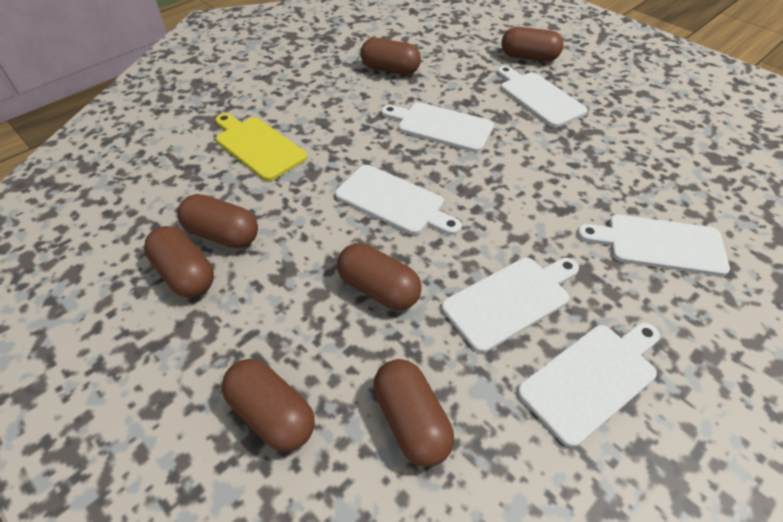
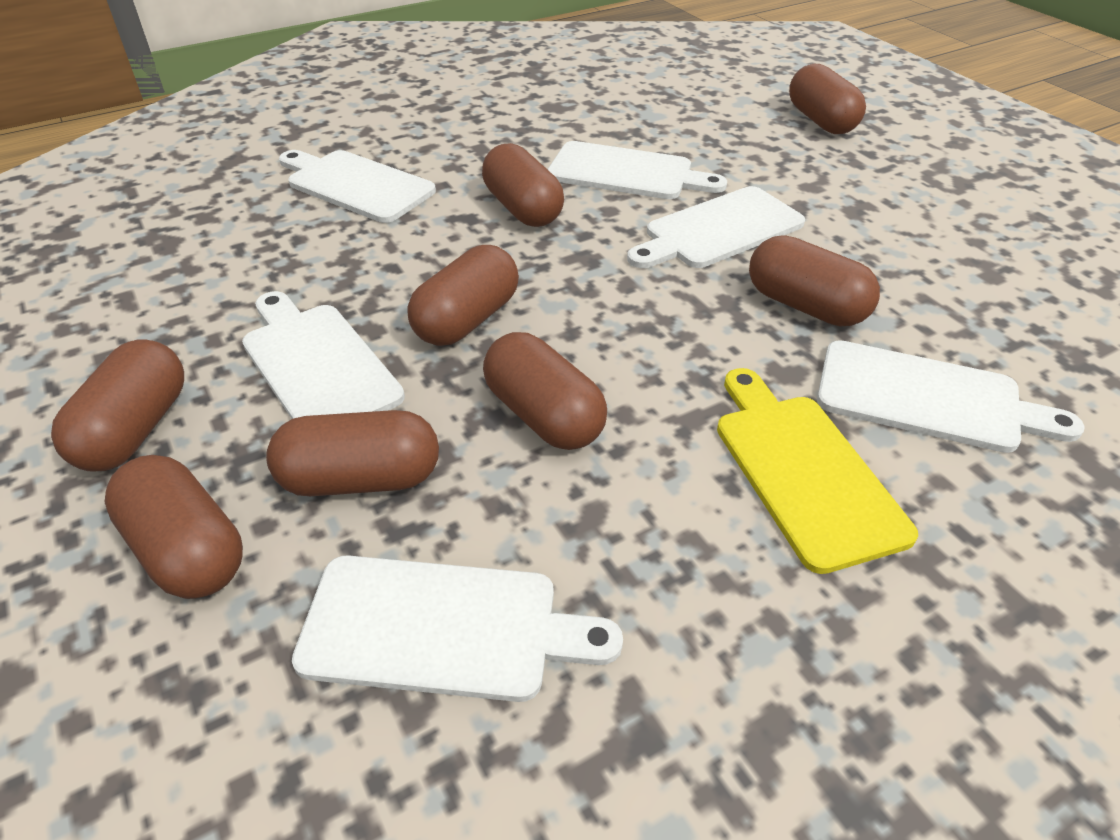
brown capsule: 7 -> 8

